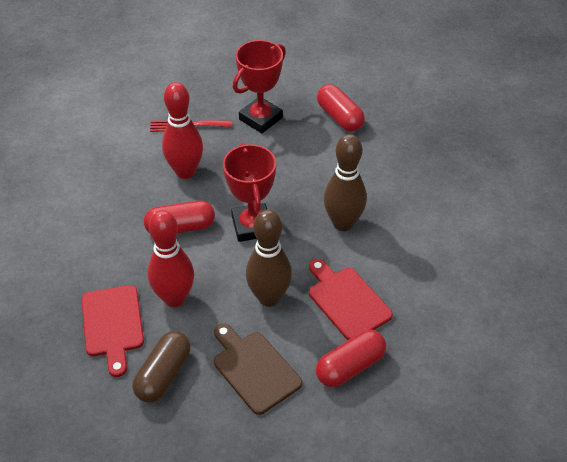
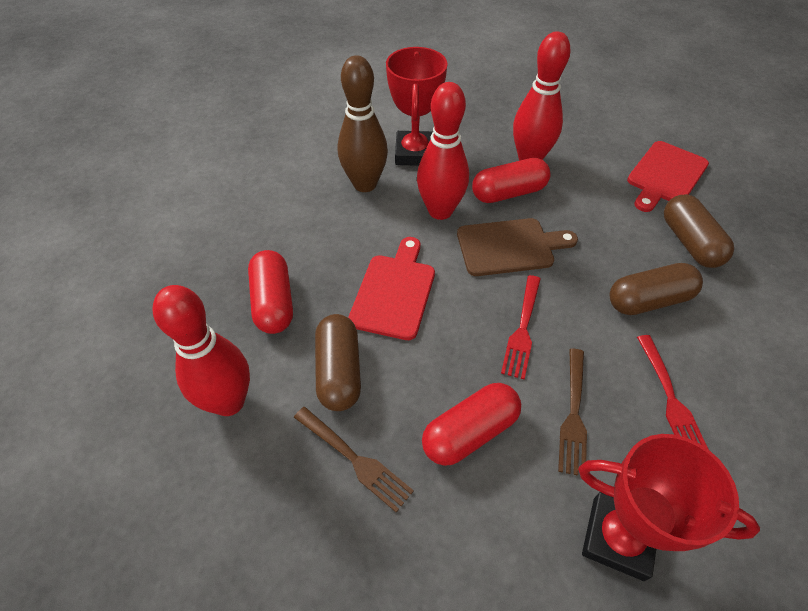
brown bowling pin: 2 -> 1
brown capsule: 1 -> 3
brown fork: 0 -> 2
red bowling pin: 2 -> 3
red fork: 1 -> 2

